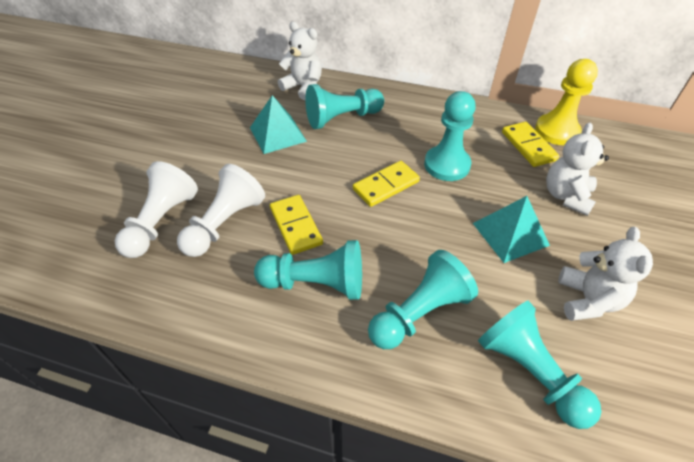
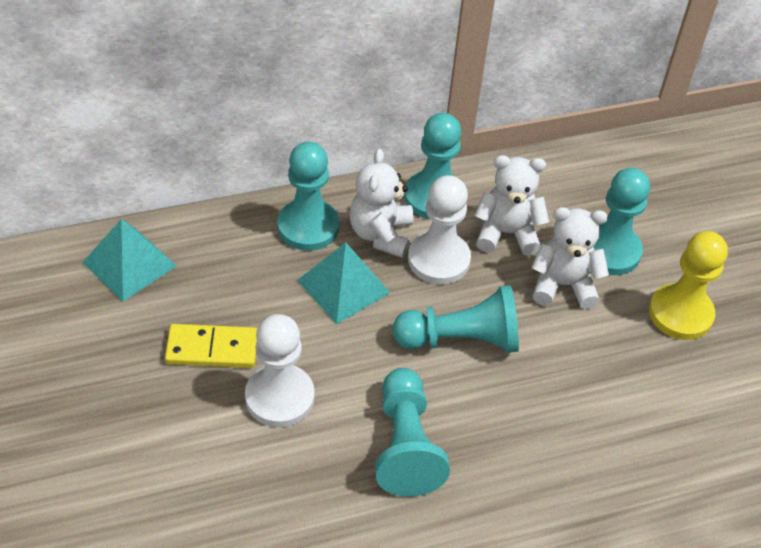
yellow domino: 3 -> 1

